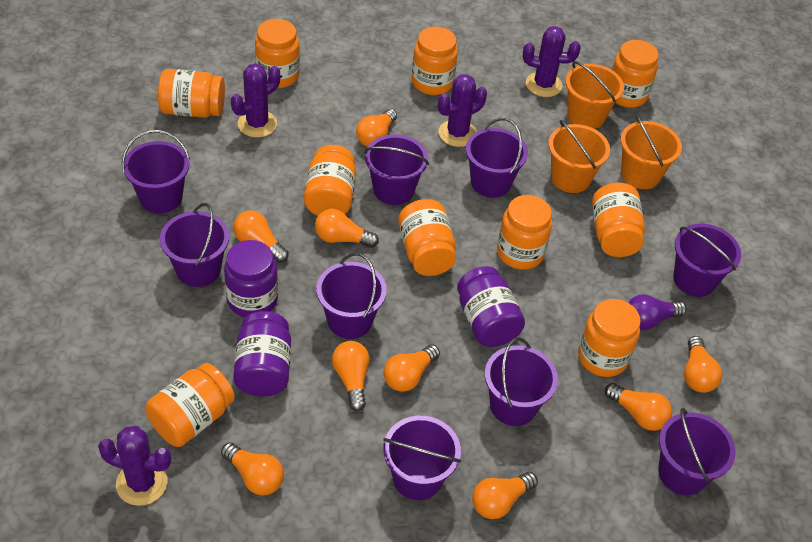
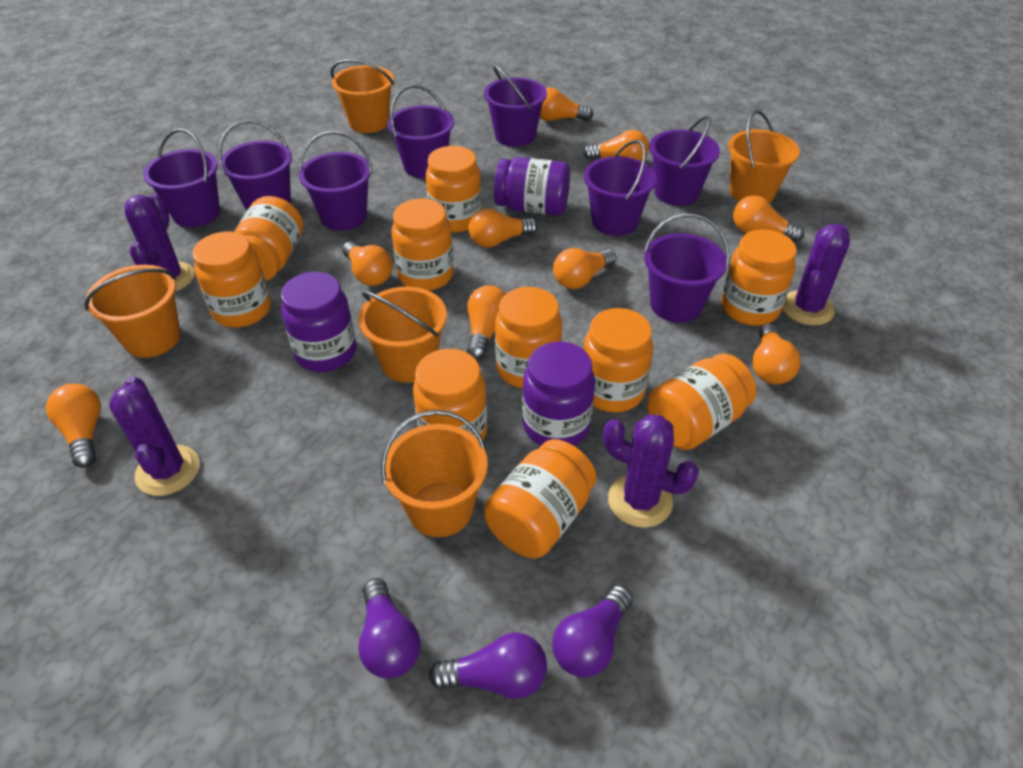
orange bucket: 3 -> 5
purple bucket: 9 -> 8
purple light bulb: 1 -> 3

